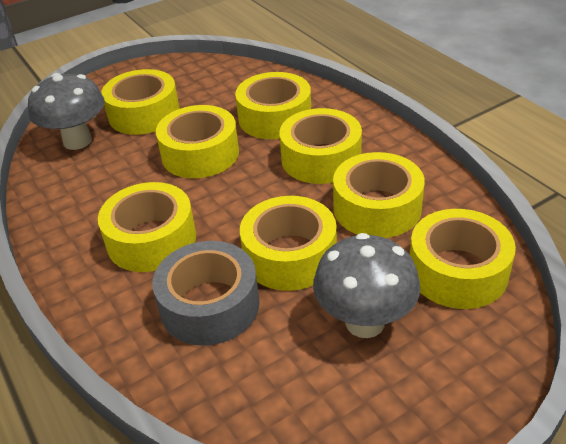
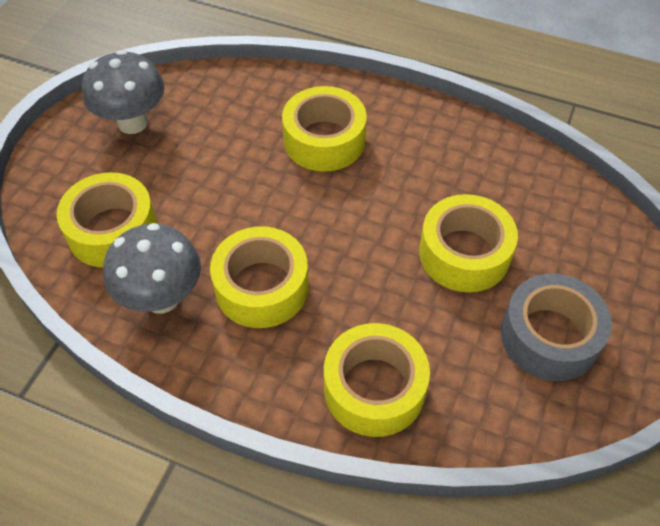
yellow tape: 8 -> 5

